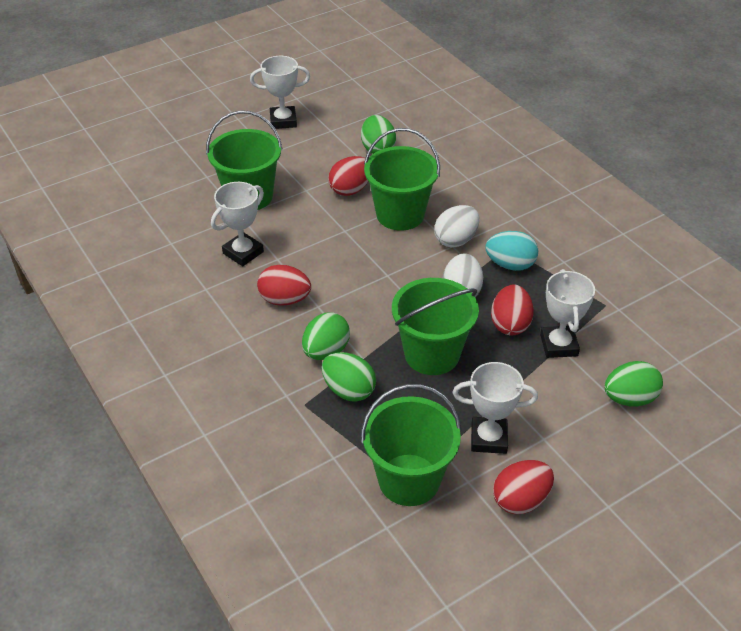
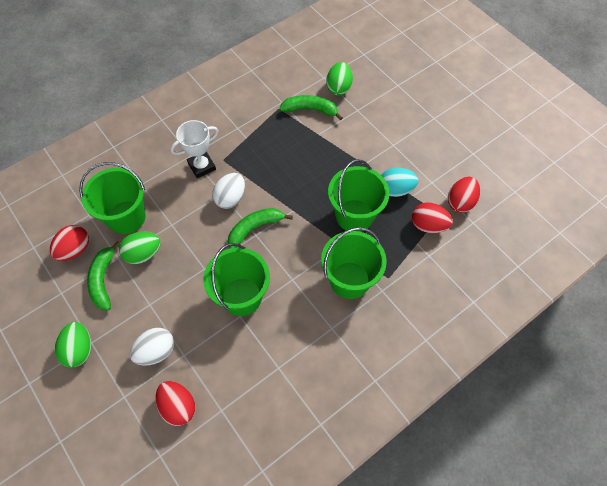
green banana: 0 -> 3
green egg: 4 -> 3
white trophy: 4 -> 1

